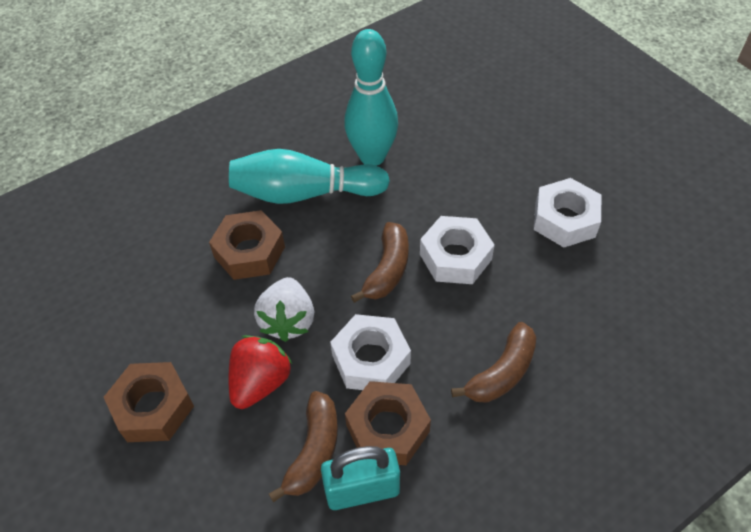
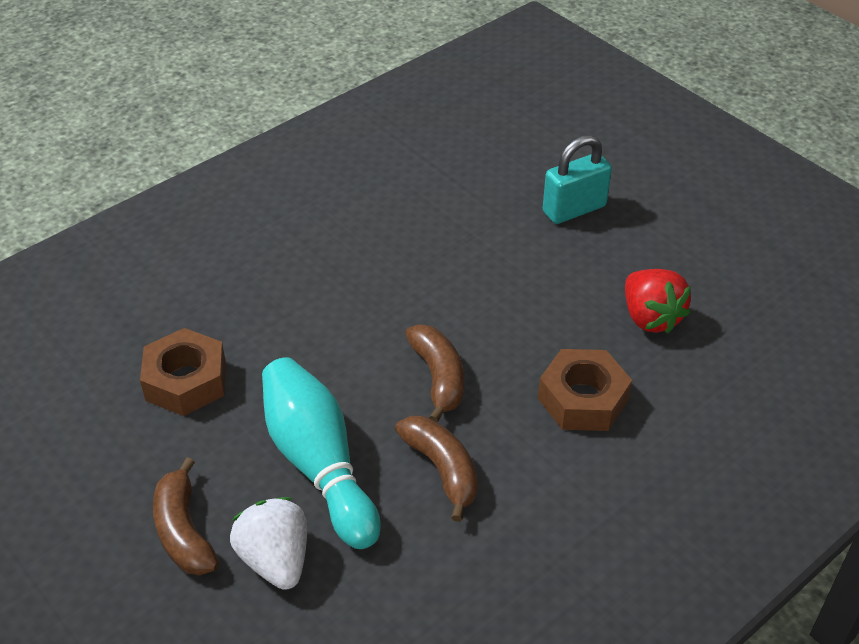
brown nut: 3 -> 2
turquoise bowling pin: 2 -> 1
white nut: 3 -> 0

